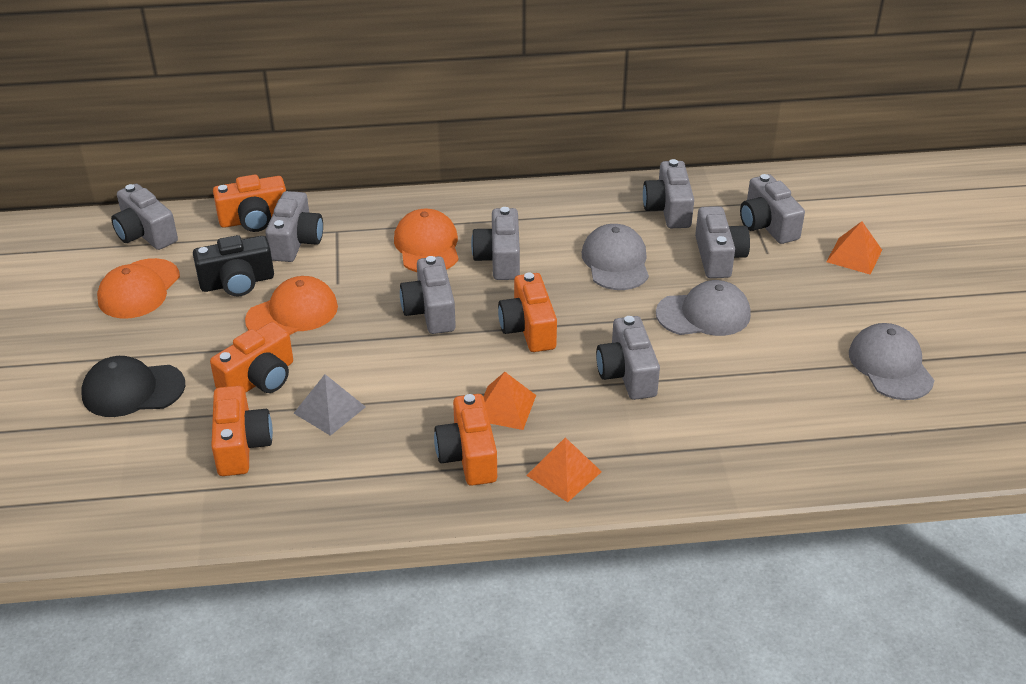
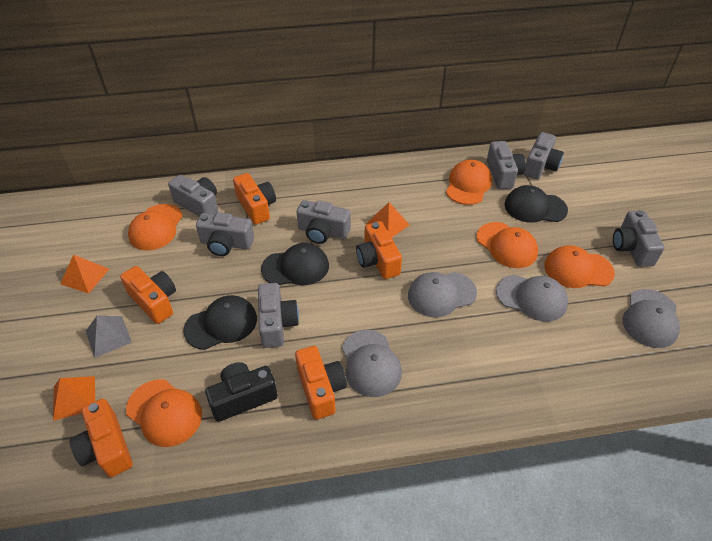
black cap: 1 -> 3
grey camera: 8 -> 7
grey cap: 3 -> 4
orange cap: 3 -> 5

